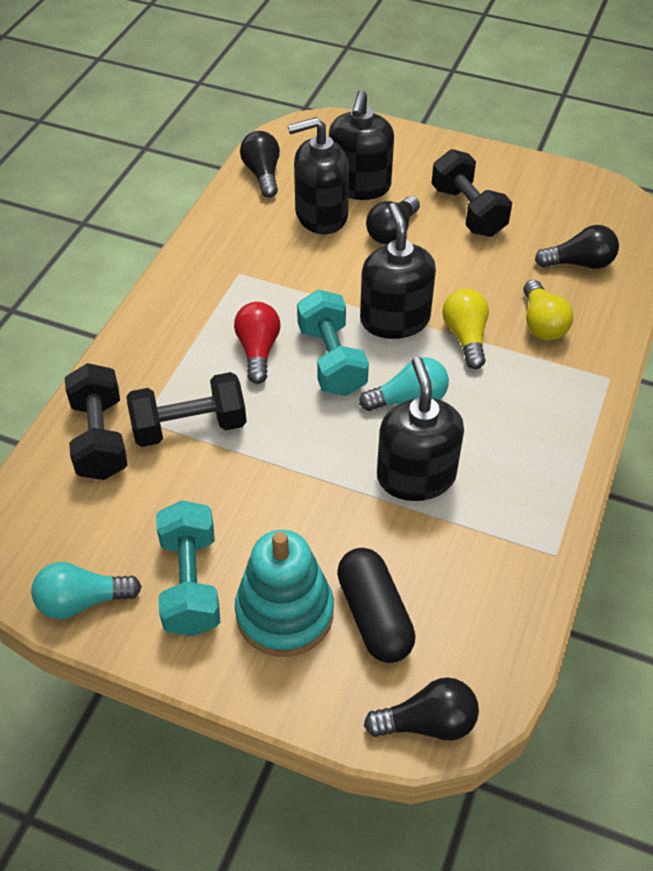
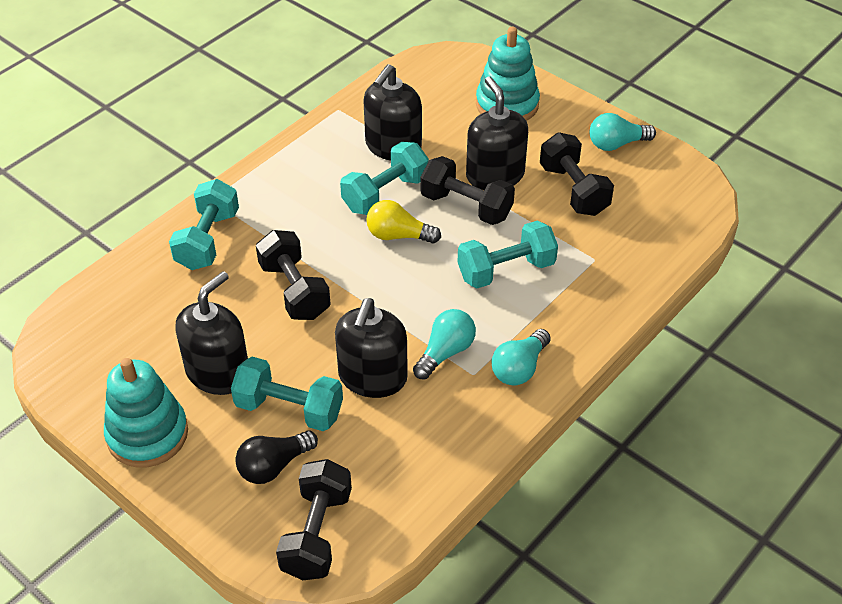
black capsule: 1 -> 0
black dumbbell: 3 -> 4
black light bulb: 4 -> 1
red light bulb: 1 -> 0
turquoise dumbbell: 2 -> 4
turquoise light bulb: 2 -> 3
turquoise stacking toy: 1 -> 2
yellow light bulb: 2 -> 1

